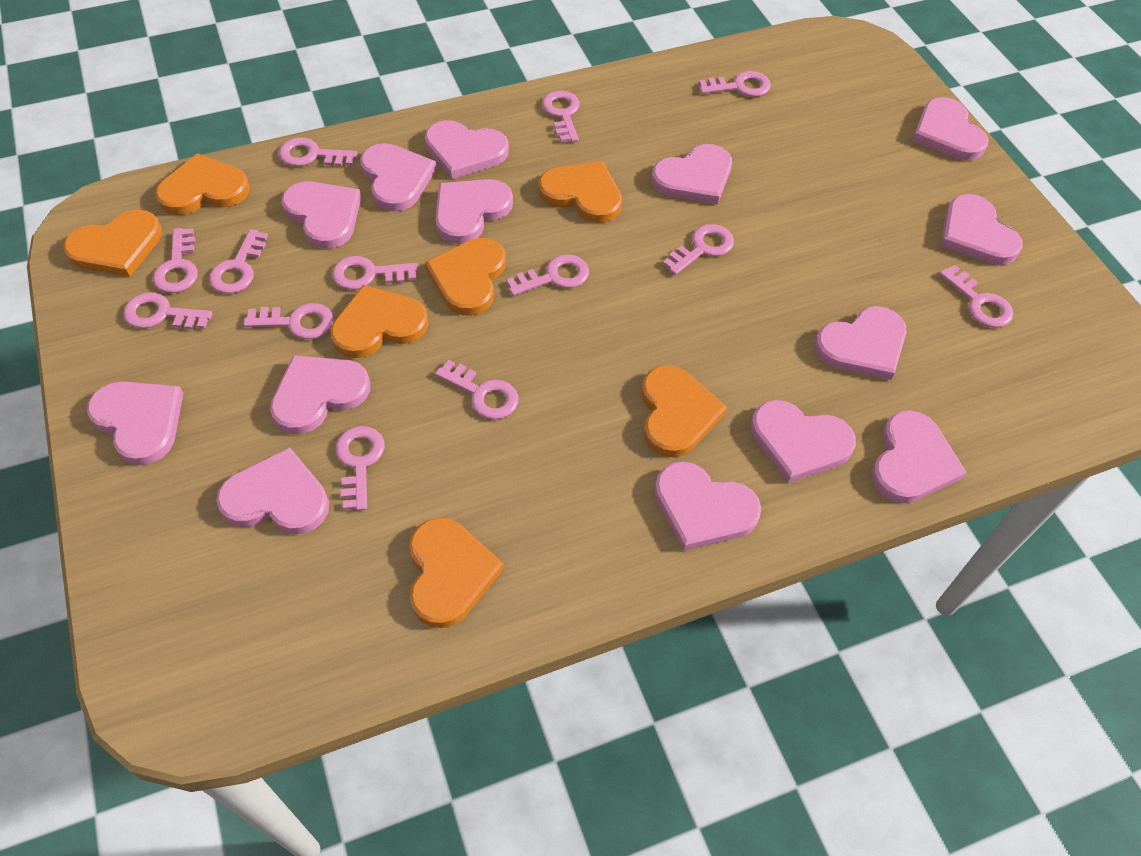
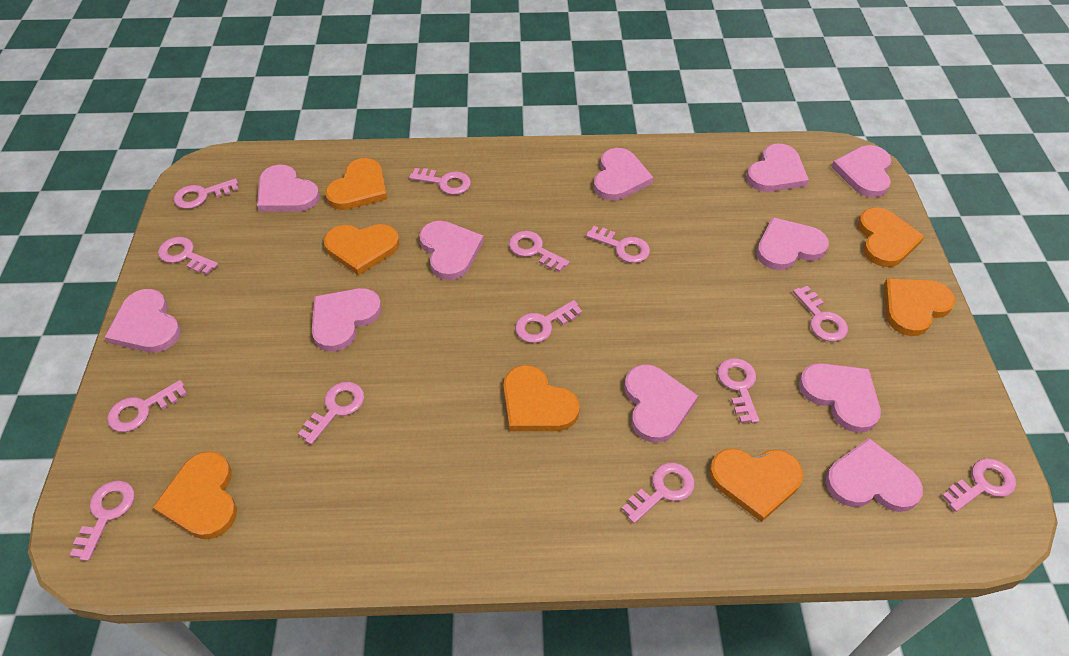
pink heart: 14 -> 11

